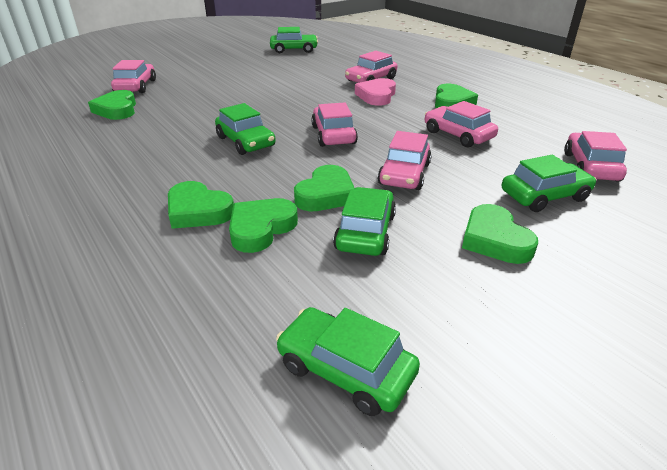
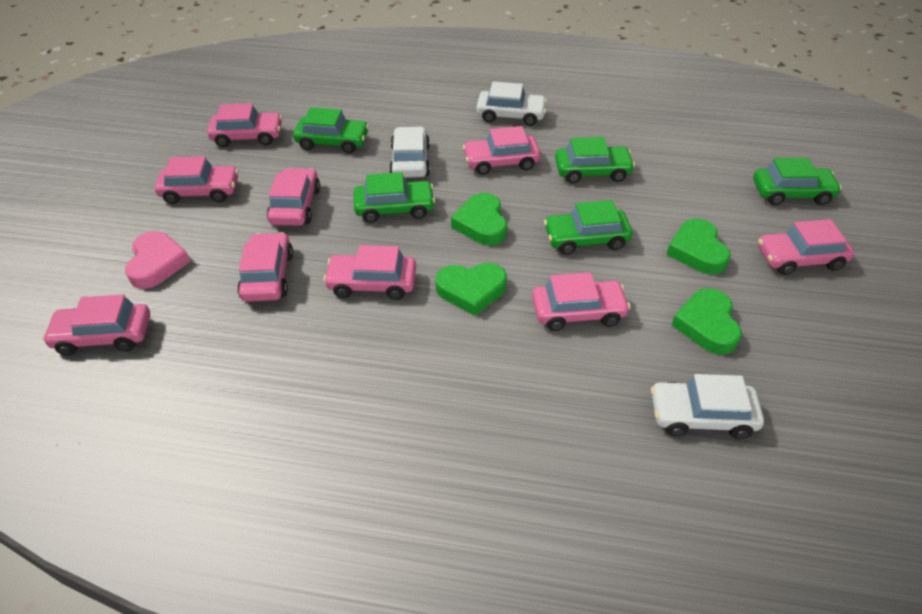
green heart: 6 -> 4
pink car: 6 -> 9
white car: 0 -> 3

